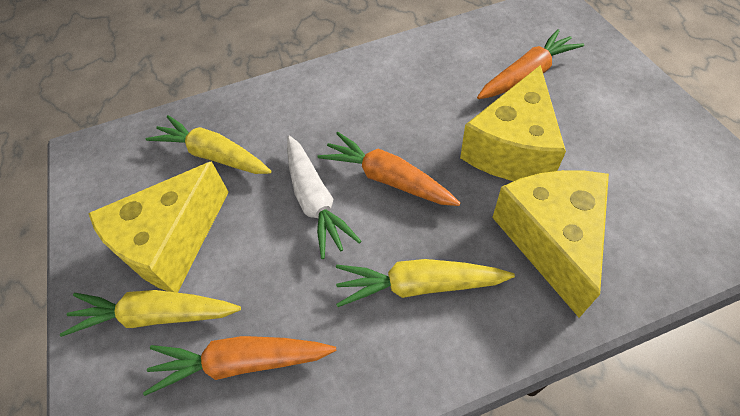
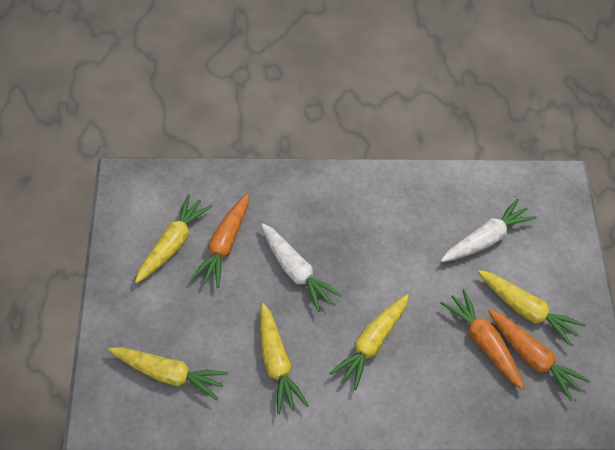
white carrot: 1 -> 2
yellow carrot: 3 -> 5
yellow cheese: 3 -> 0

